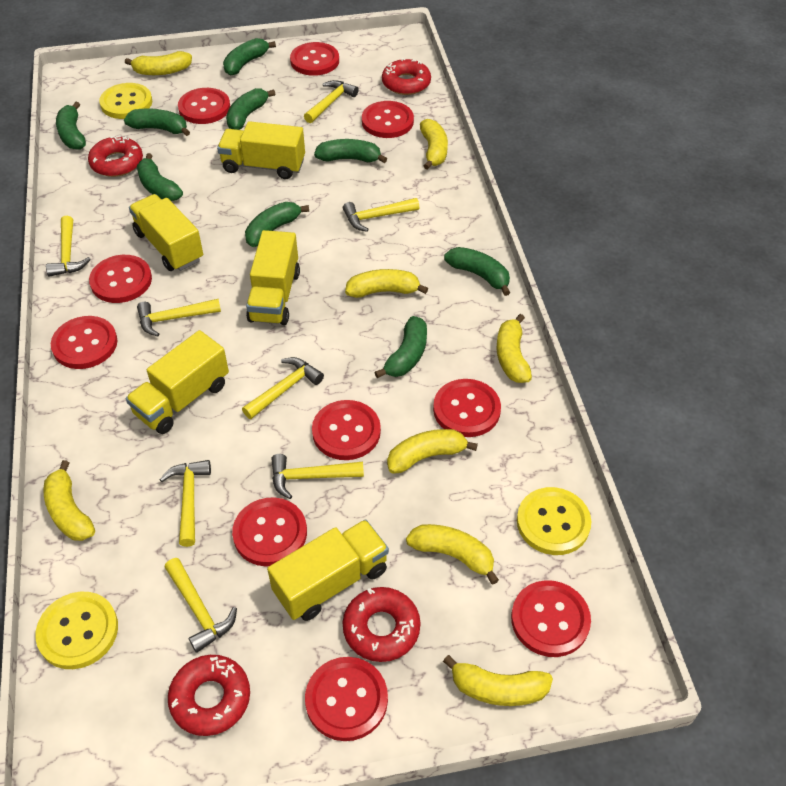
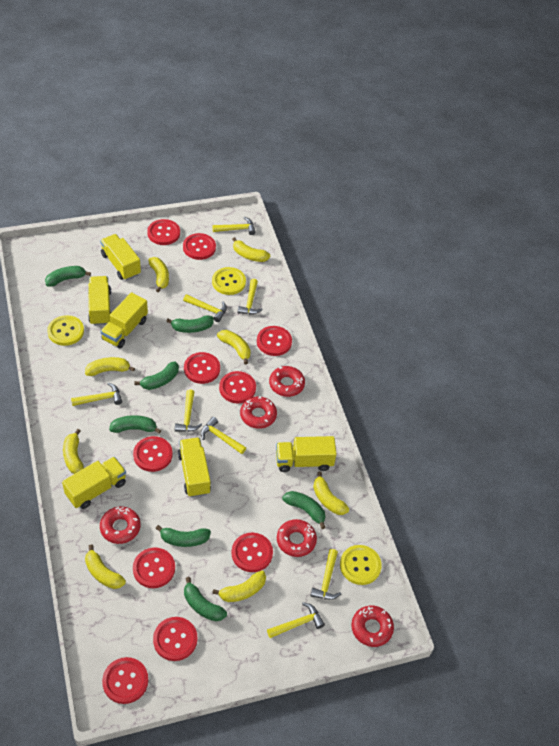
green banana: 9 -> 7
red donut: 4 -> 5
yellow truck: 5 -> 6

